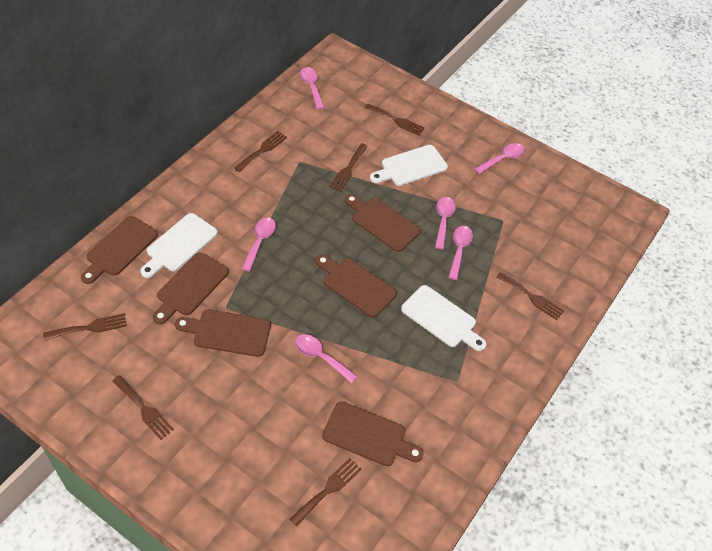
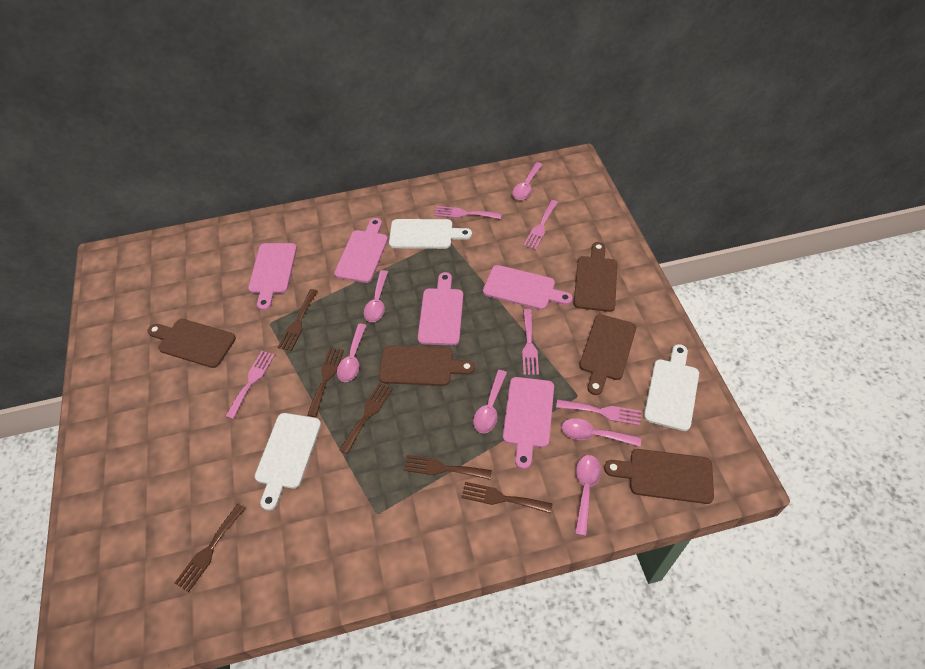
brown cutting board: 6 -> 5
brown fork: 7 -> 6
pink cutting board: 0 -> 5
pink fork: 0 -> 5

